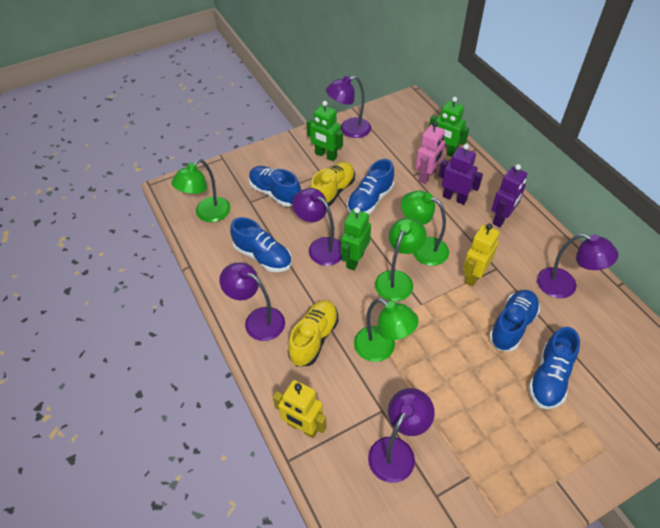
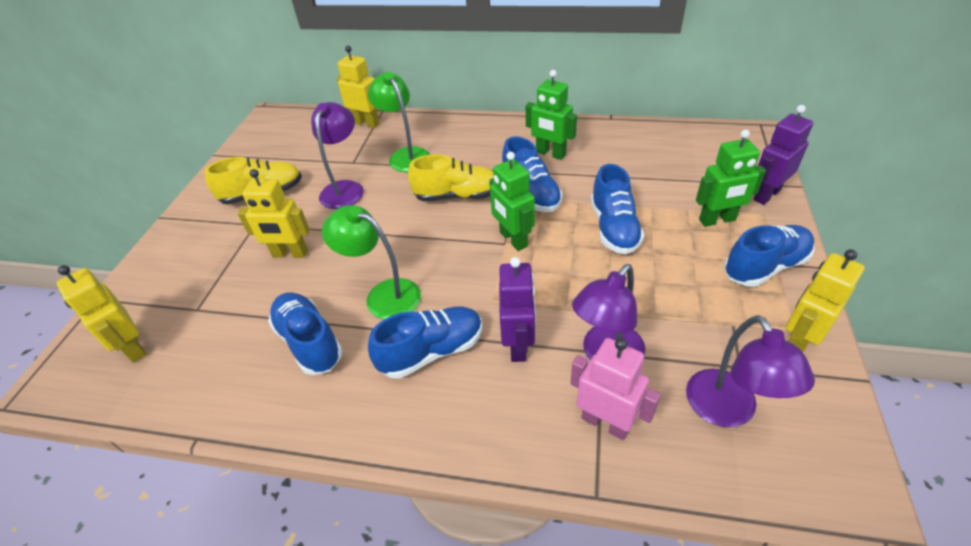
green lamp: 4 -> 2
purple lamp: 5 -> 3
yellow robot: 2 -> 4

